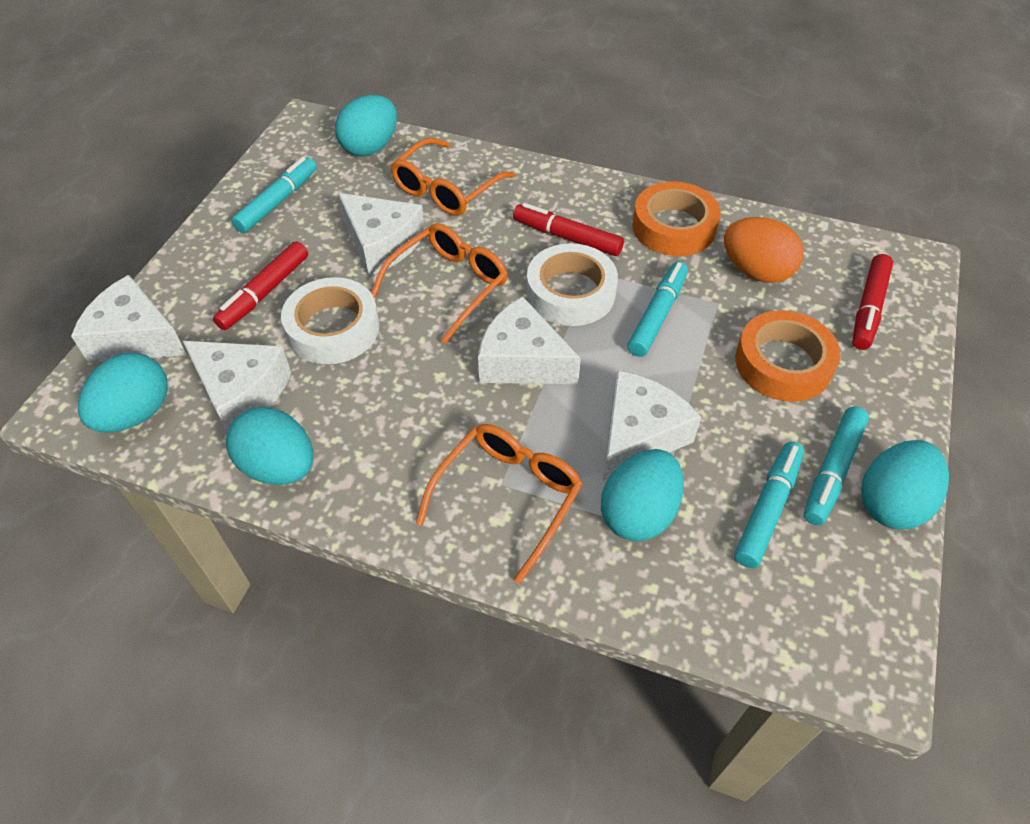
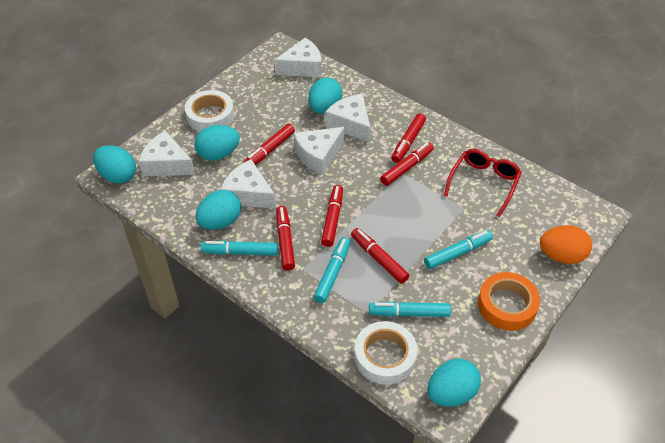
orange glasses: 3 -> 0
orange tape: 2 -> 1
red glasses: 0 -> 1
red marker: 3 -> 6

